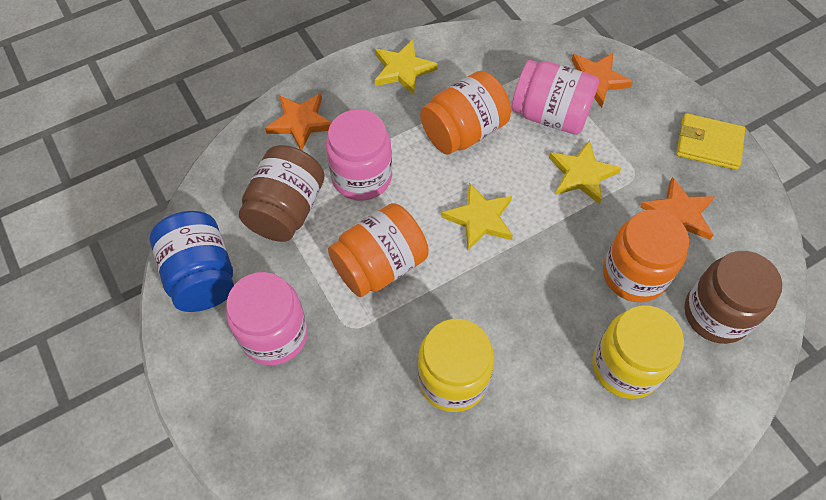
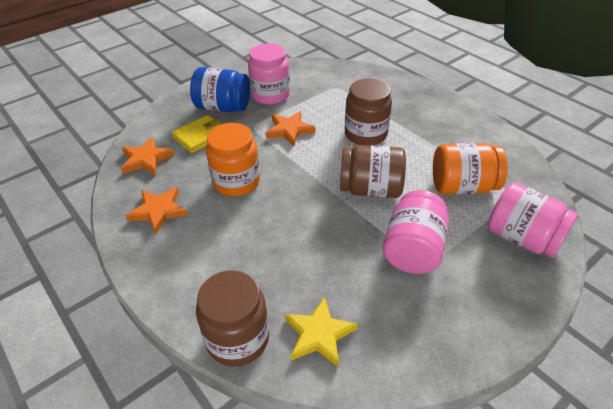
brown jar: 2 -> 3
orange jar: 3 -> 2
yellow jar: 2 -> 0
yellow star: 3 -> 1

